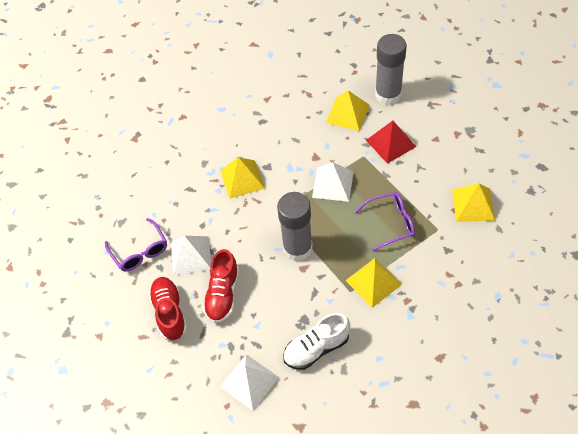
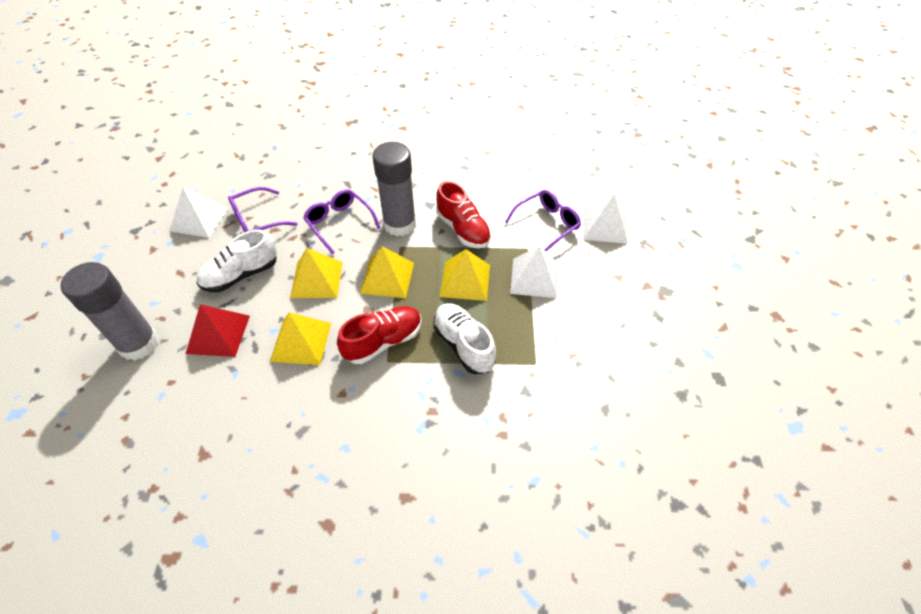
purple glasses: 2 -> 3
white shoe: 1 -> 2

